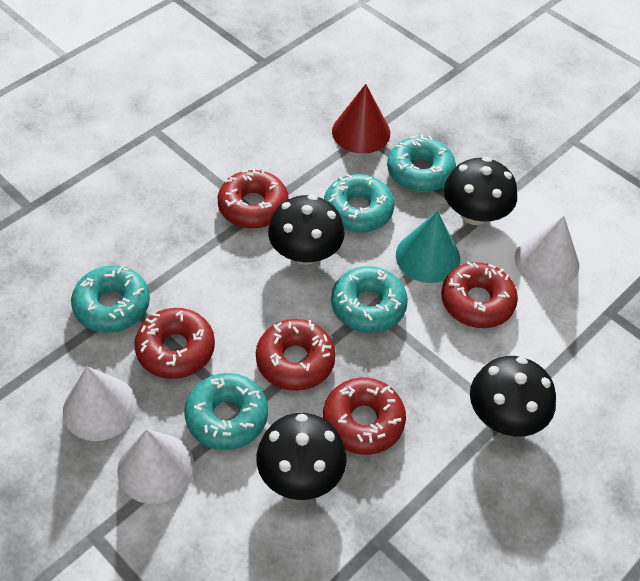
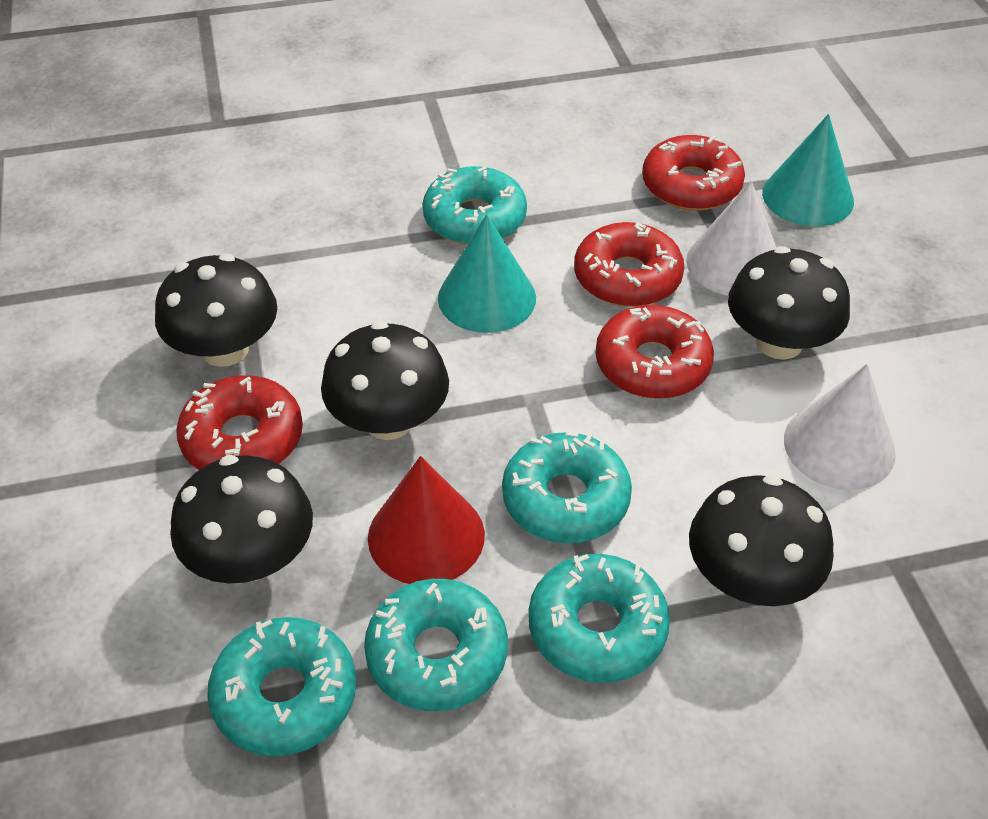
black mushroom: 4 -> 5
red donut: 5 -> 4
turquoise cone: 1 -> 2
white cone: 3 -> 2

